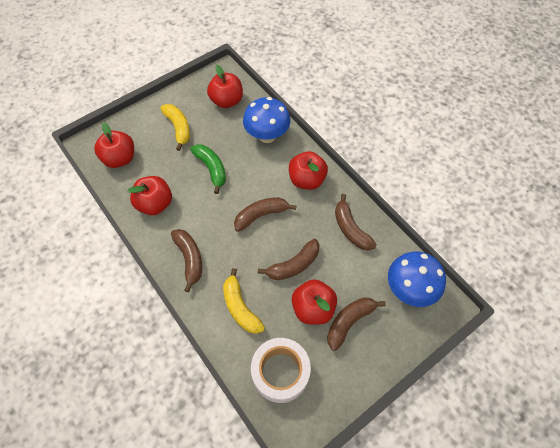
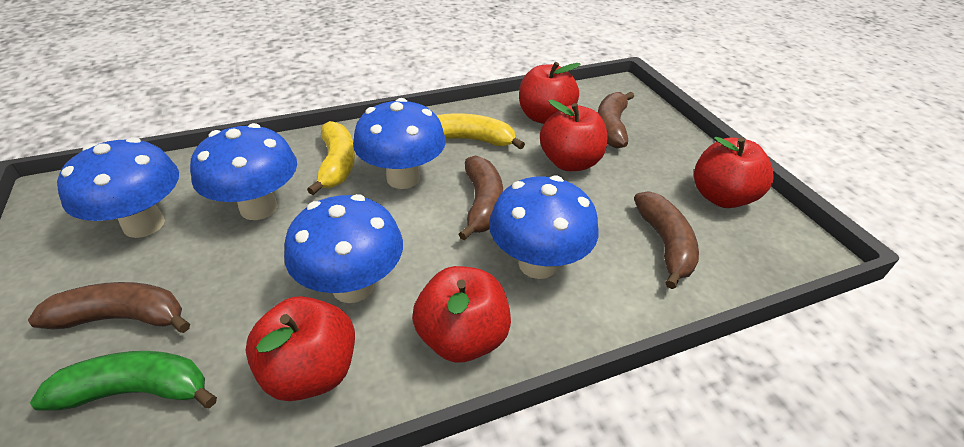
blue mushroom: 2 -> 5
brown banana: 5 -> 4
white tape: 1 -> 0

